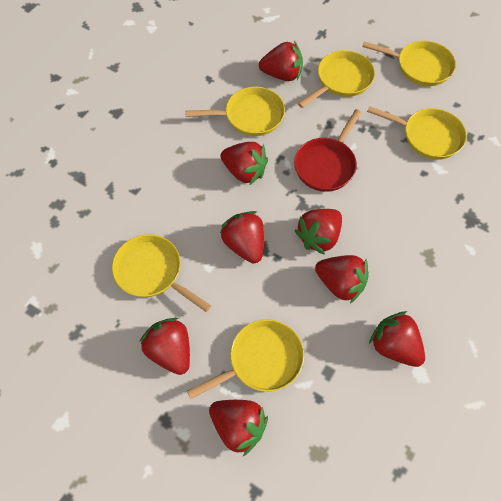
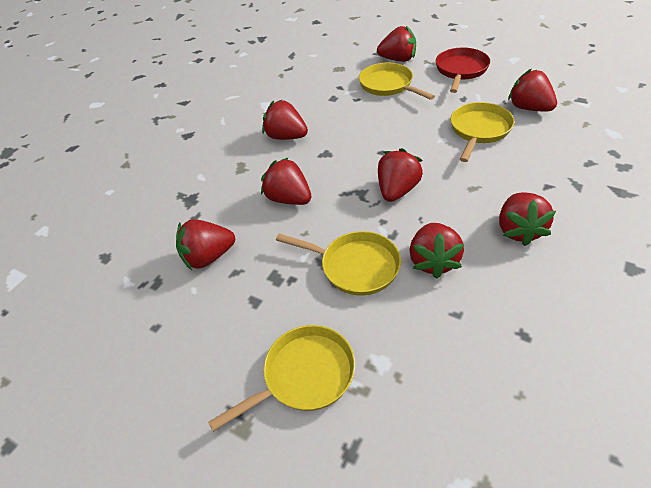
yellow pan: 6 -> 4

